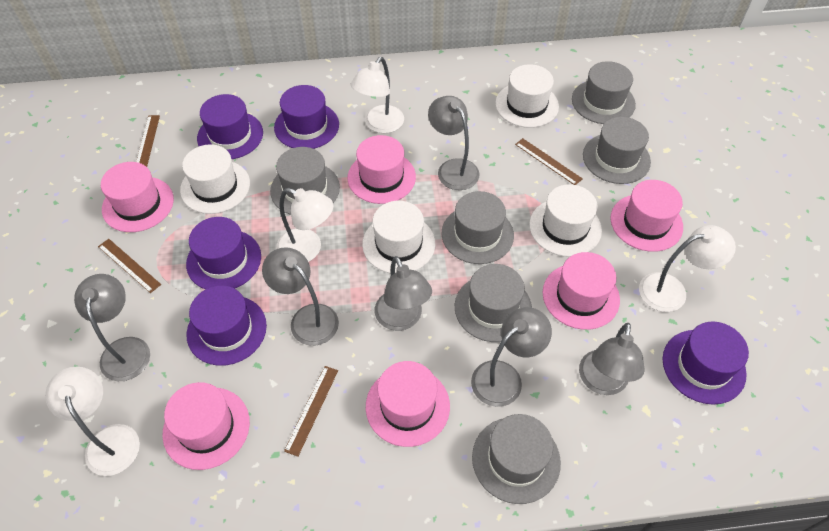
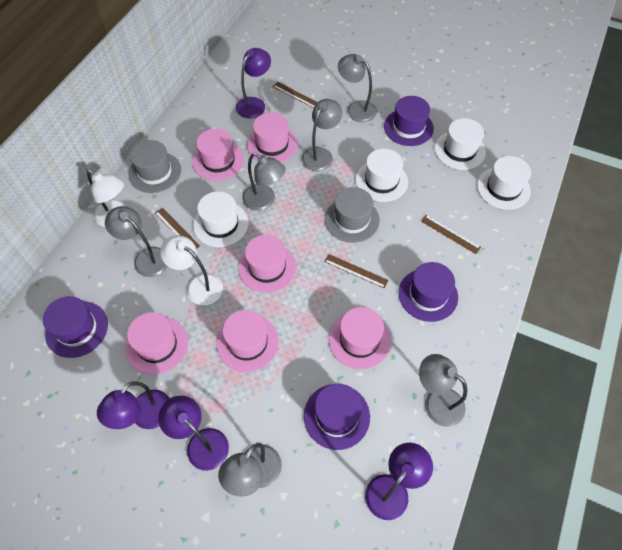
grey hat: 6 -> 2
purple hat: 5 -> 4
purple lamp: 0 -> 4
white lamp: 4 -> 2

